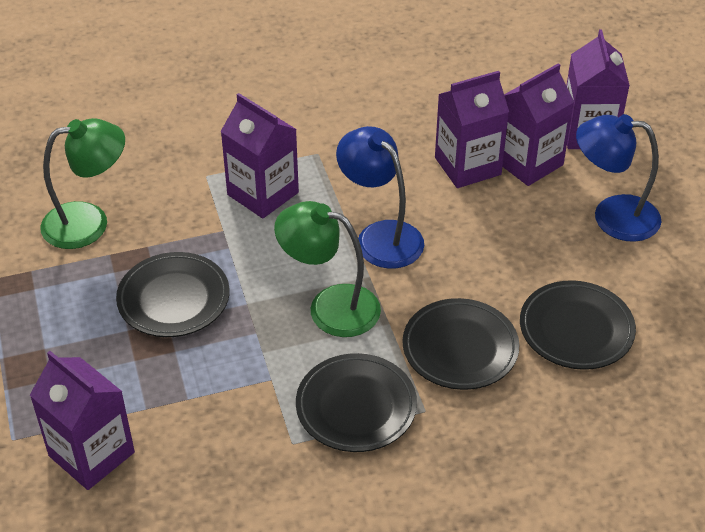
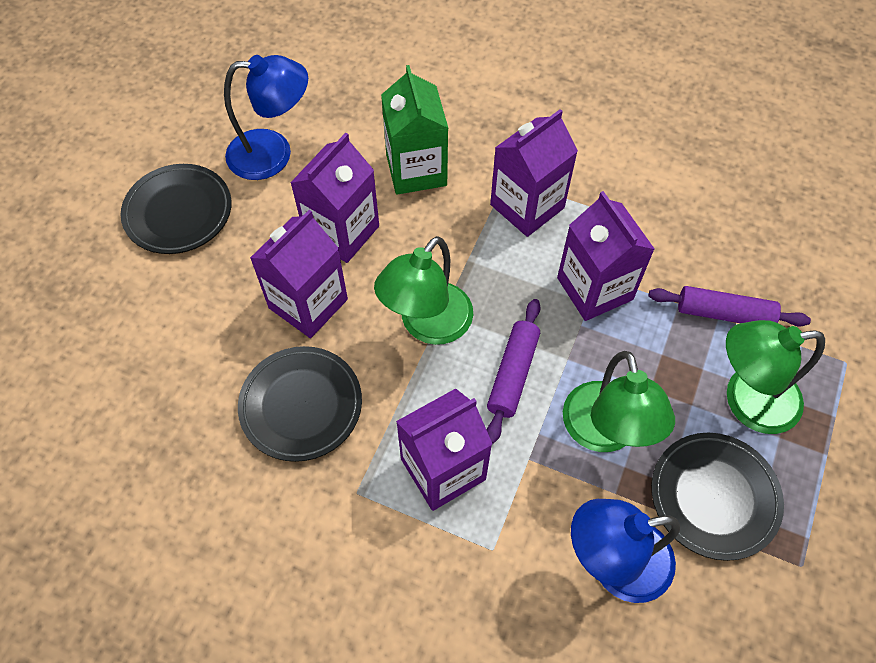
black plate: 4 -> 3
green carton: 0 -> 1
green lamp: 2 -> 3
purple rolling pin: 0 -> 2

